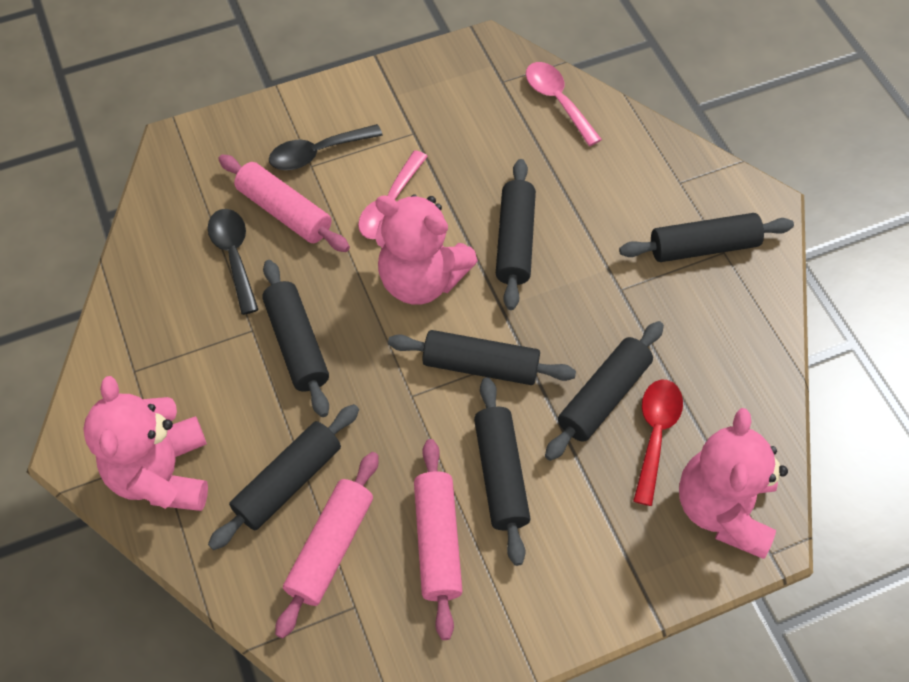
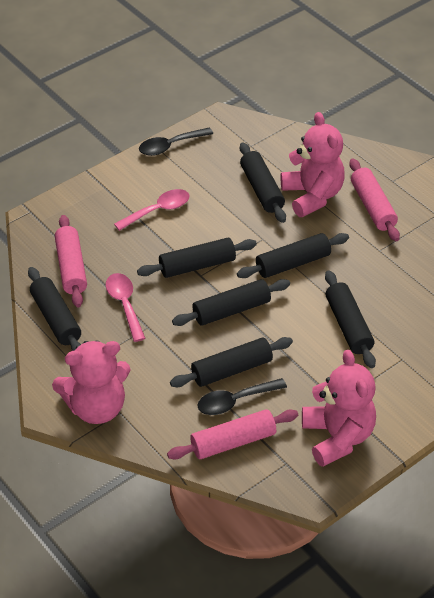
red spoon: 1 -> 0

